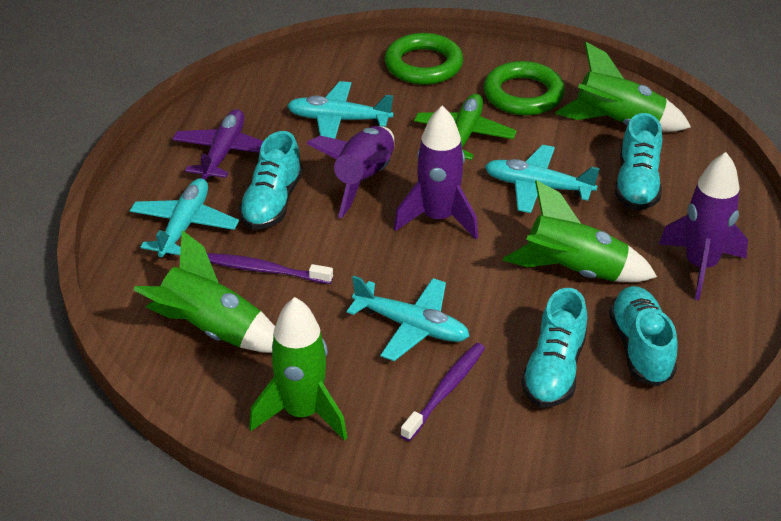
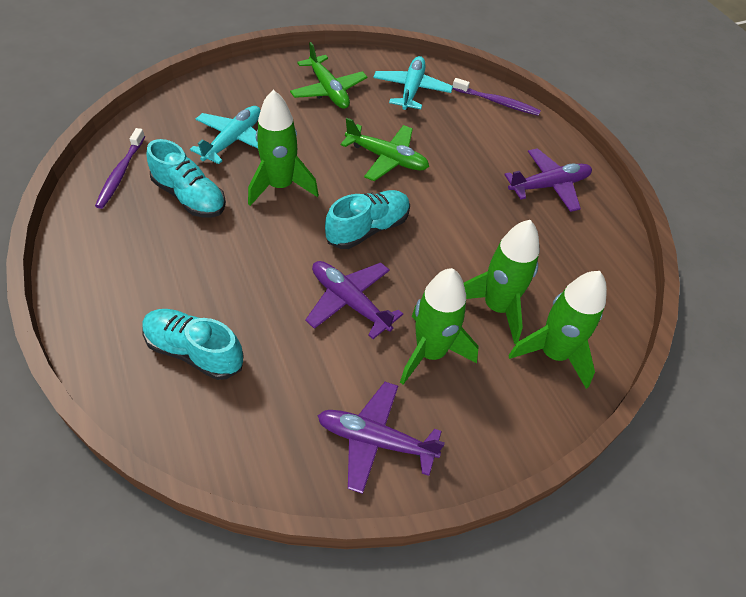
green plane: 1 -> 2
green ring: 2 -> 0
purple plane: 1 -> 3
purple rocket: 3 -> 0
turquoise plane: 4 -> 2
turquoise shoe: 4 -> 3

